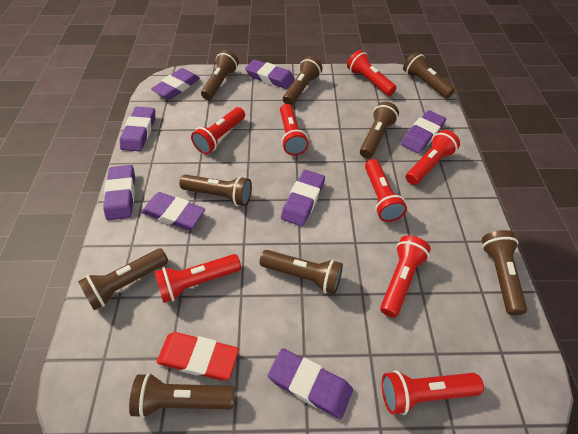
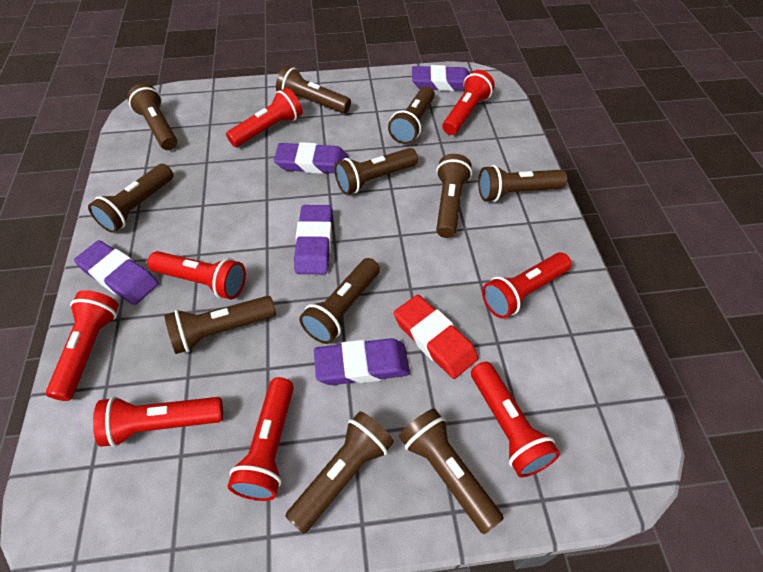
brown flashlight: 9 -> 11
purple eraser: 8 -> 5

